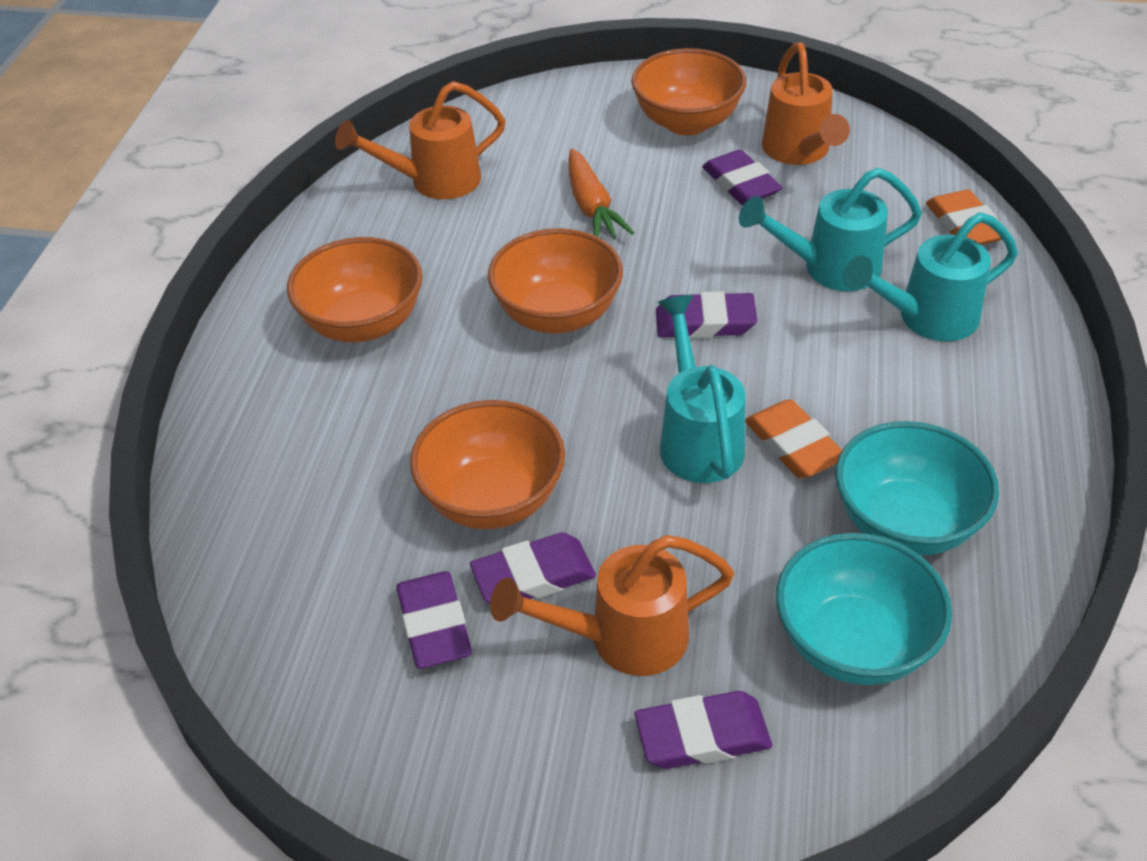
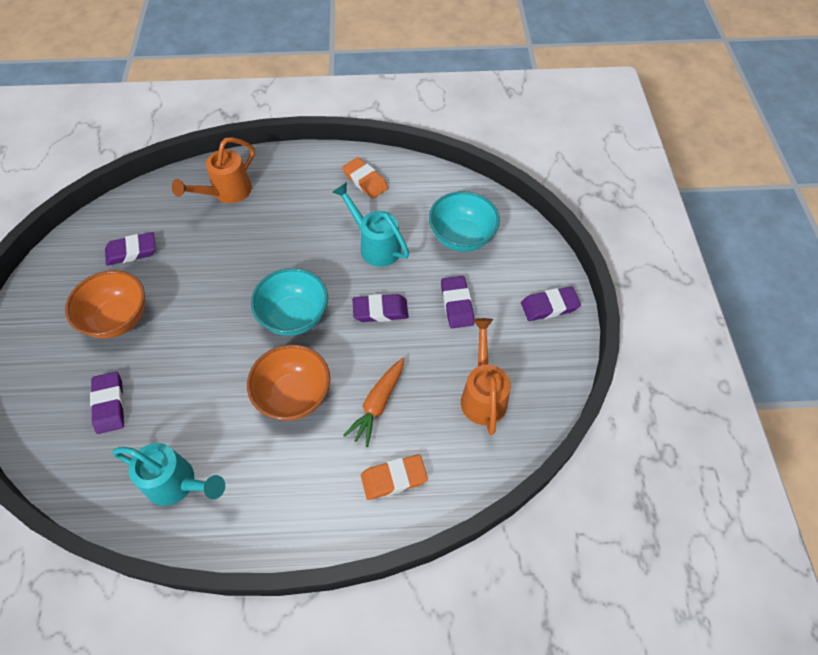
orange bowl: 4 -> 2
orange watering can: 3 -> 2
turquoise watering can: 3 -> 2

